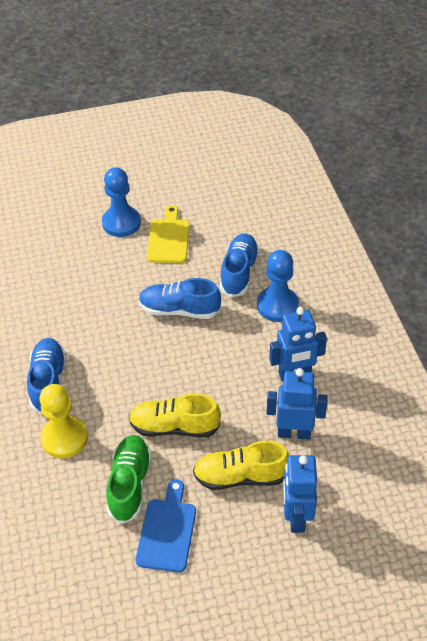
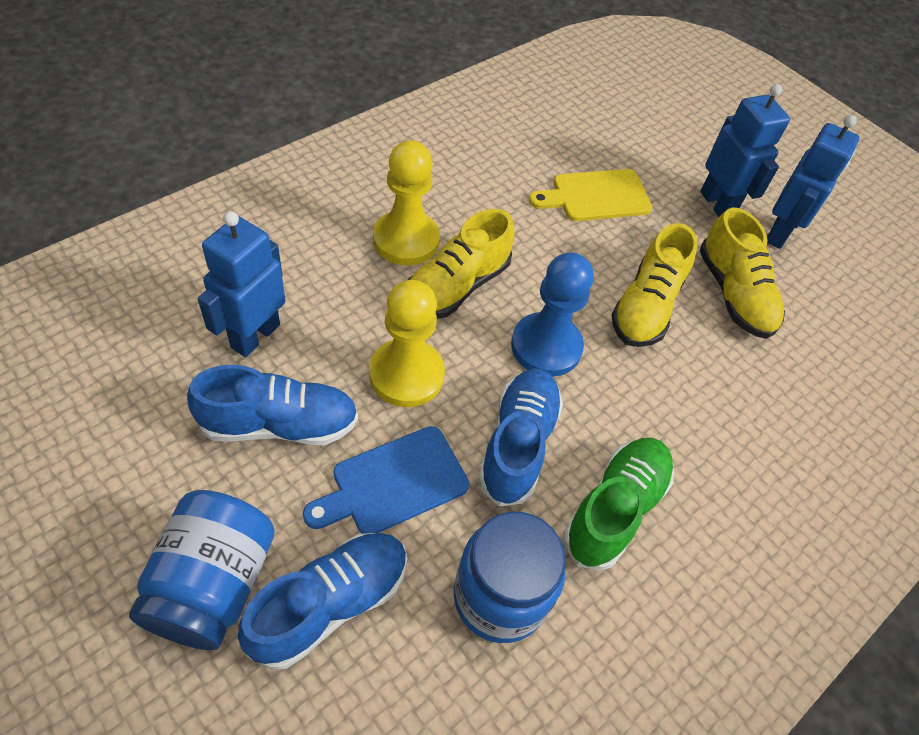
blue jar: 0 -> 2
blue pawn: 2 -> 1
yellow pawn: 1 -> 2
yellow shoe: 2 -> 3

